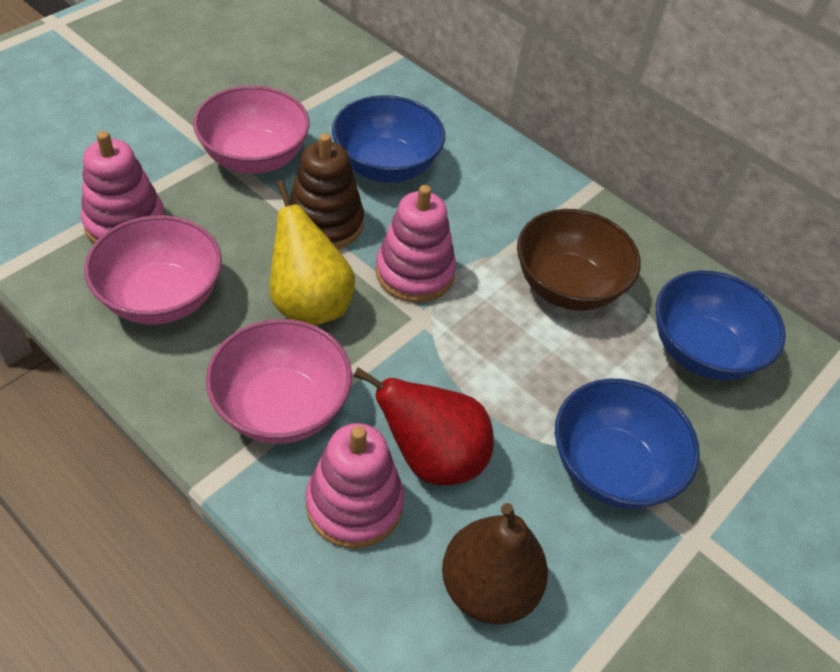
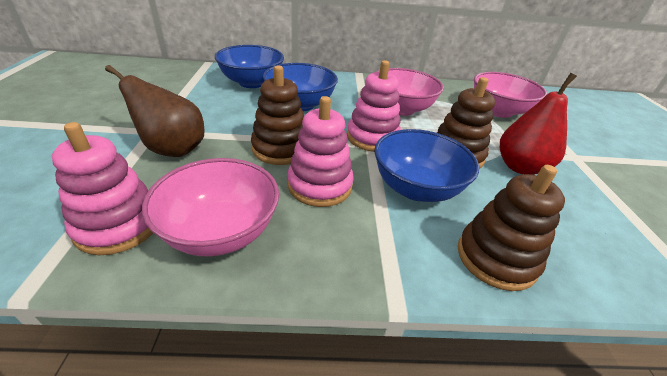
brown bowl: 1 -> 0
brown stacking toy: 1 -> 3
yellow pear: 1 -> 0

